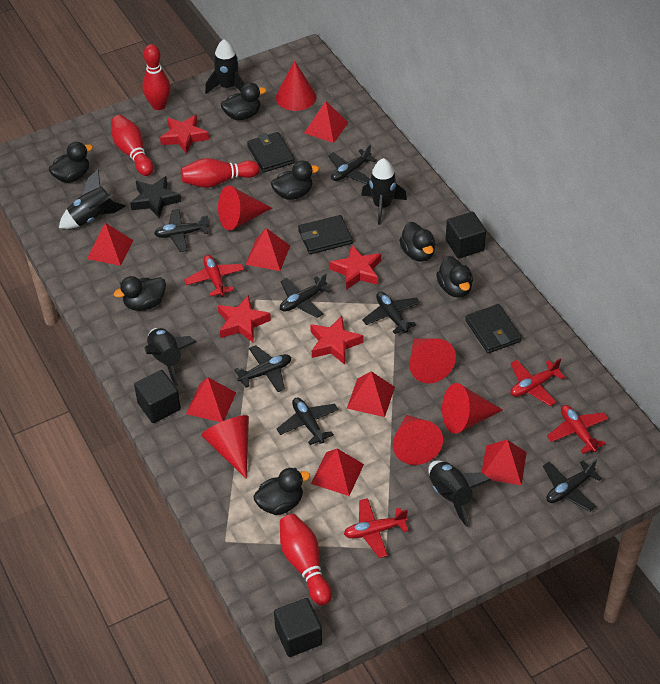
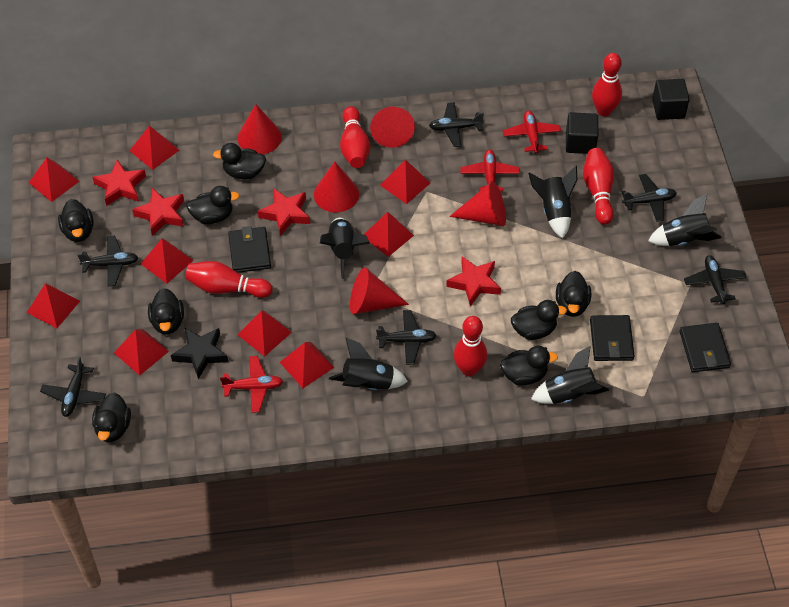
black cube: 3 -> 2
black duck: 7 -> 8
black plane: 7 -> 6
red bowling pin: 4 -> 5
red cone: 6 -> 5
red plane: 4 -> 3
red pyramid: 7 -> 9

